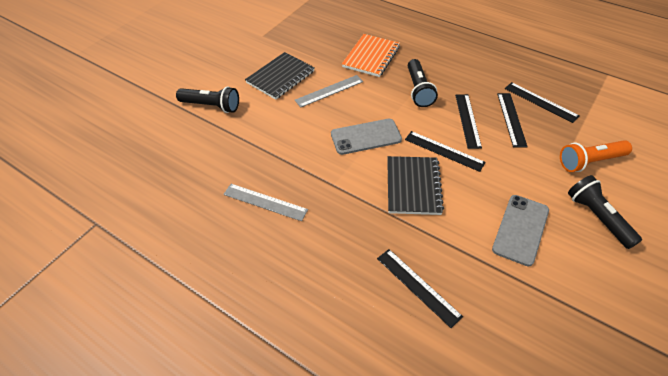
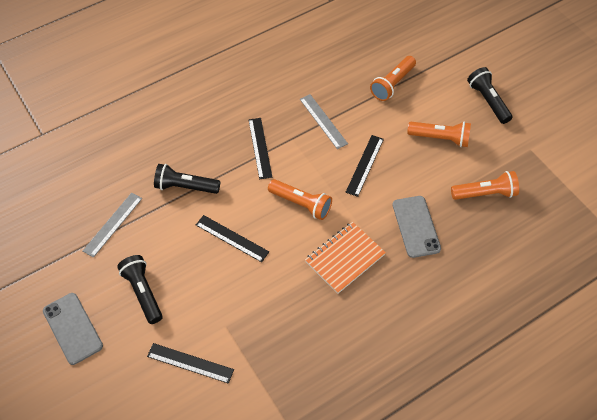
black notebook: 2 -> 0
black ruler: 5 -> 4
orange flashlight: 1 -> 4

